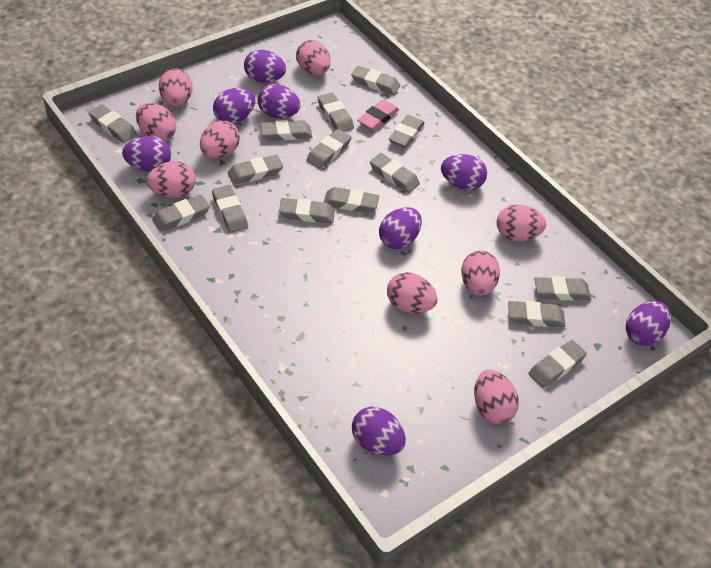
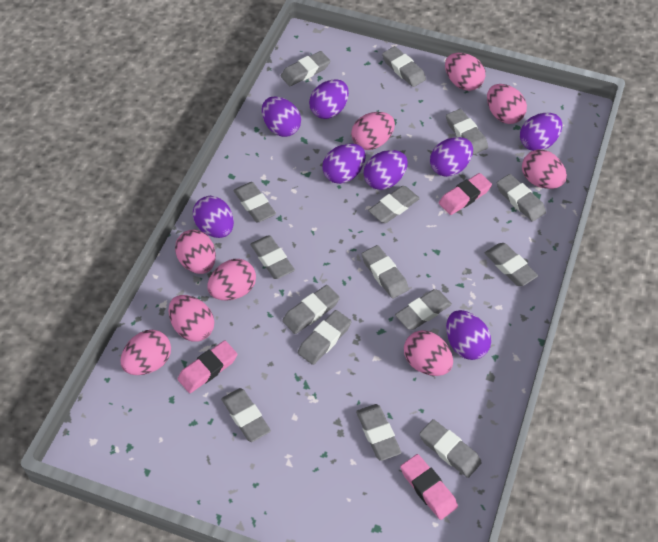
pink eraser: 1 -> 3

